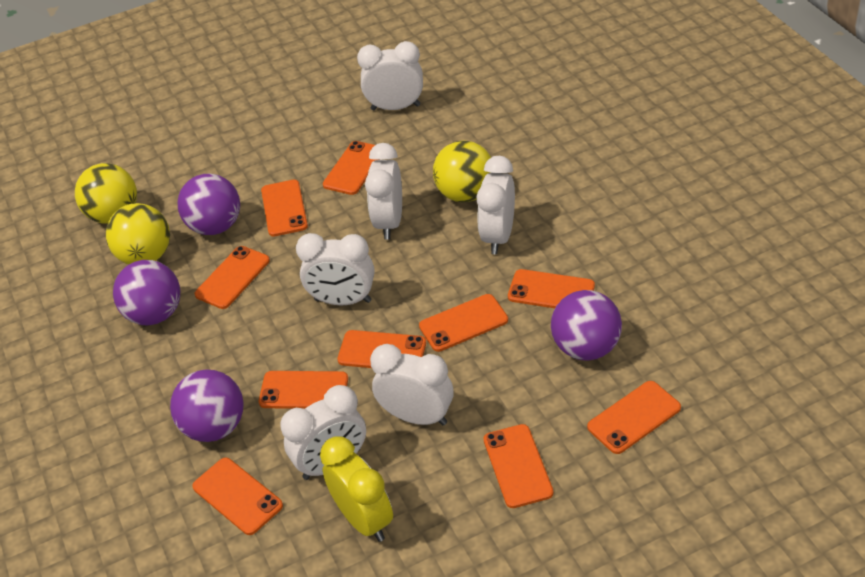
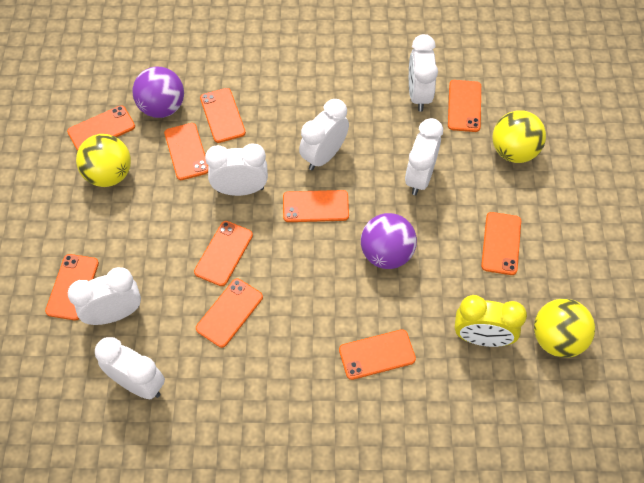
purple ball: 4 -> 2

